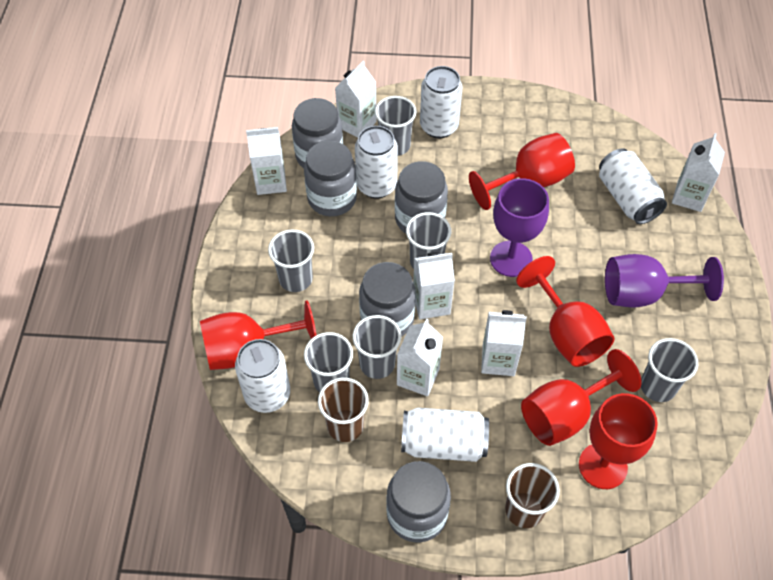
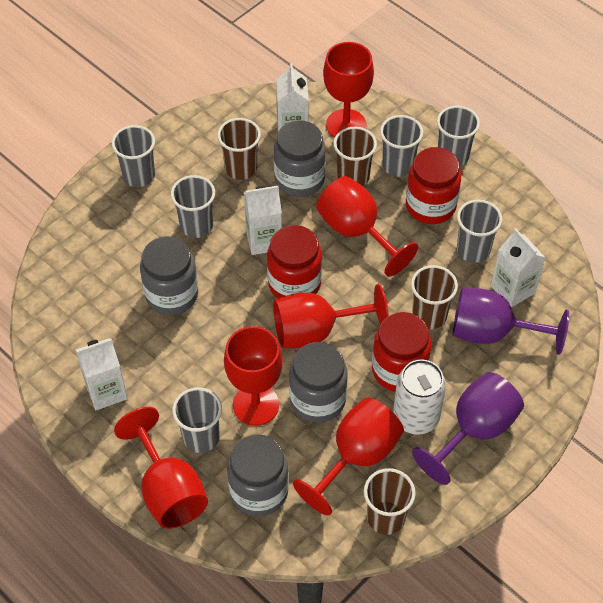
brown cup: 2 -> 4
grey jar: 5 -> 4
red goblet: 5 -> 6
red jar: 0 -> 3
white can: 5 -> 1
white carton: 6 -> 4

